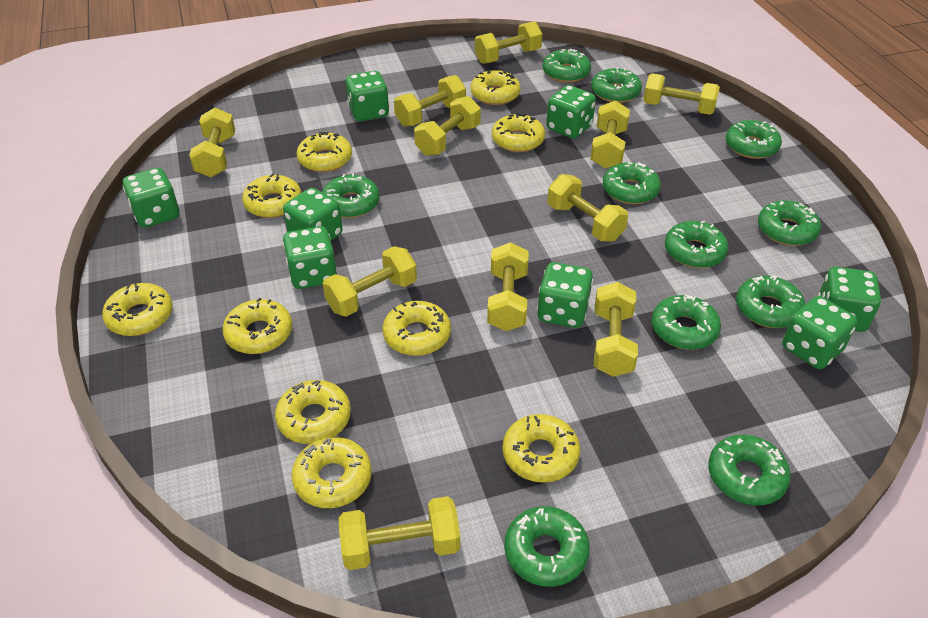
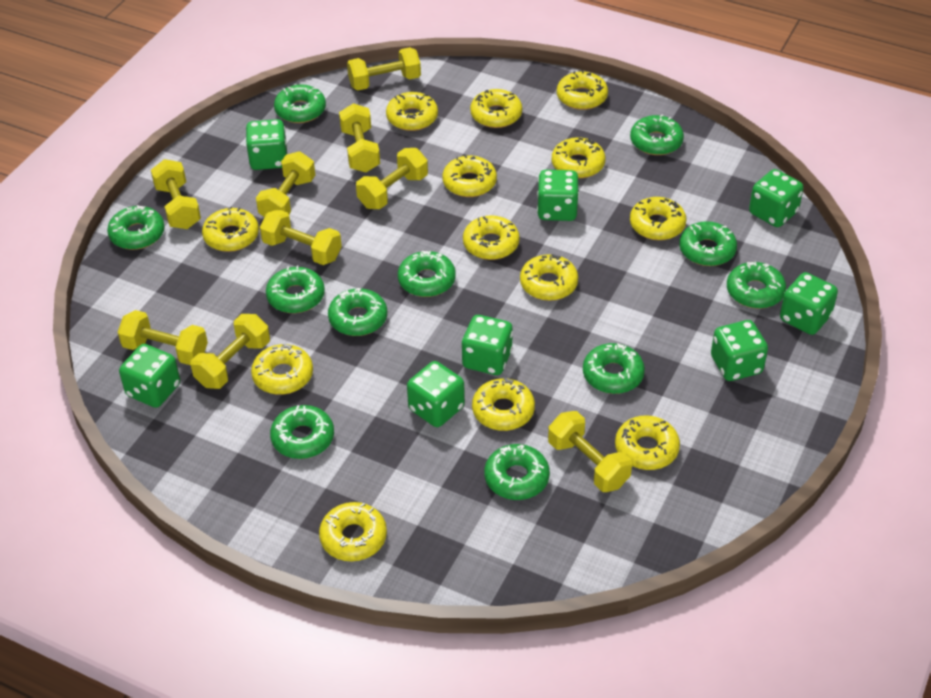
yellow donut: 10 -> 13
yellow dumbbell: 11 -> 9

